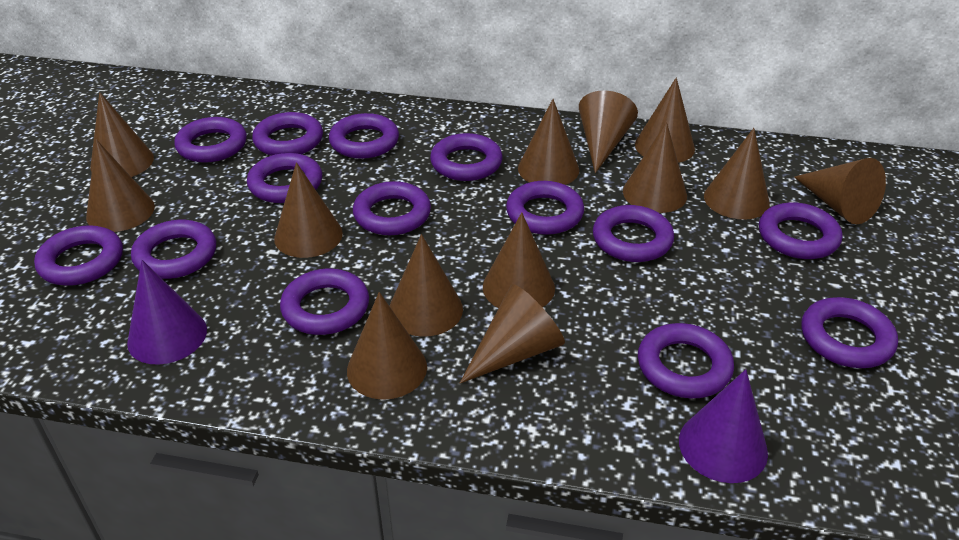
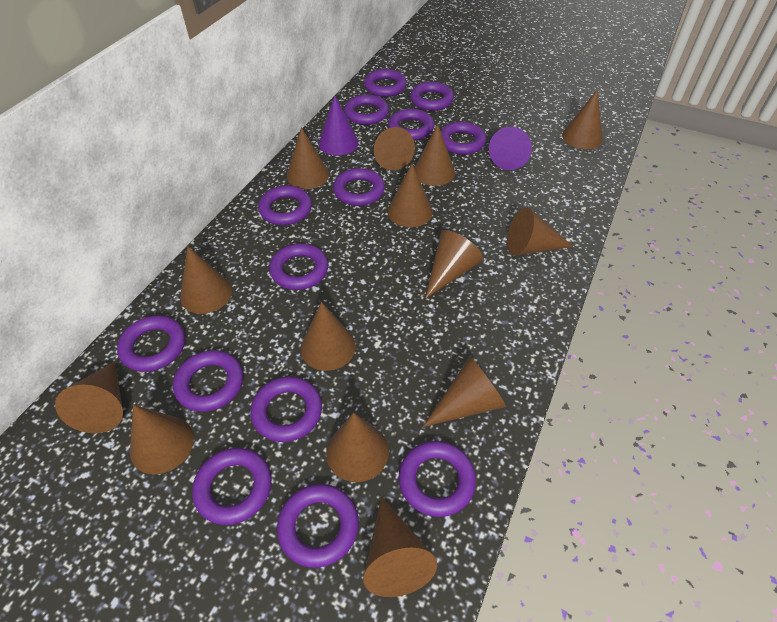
brown cone: 13 -> 14

